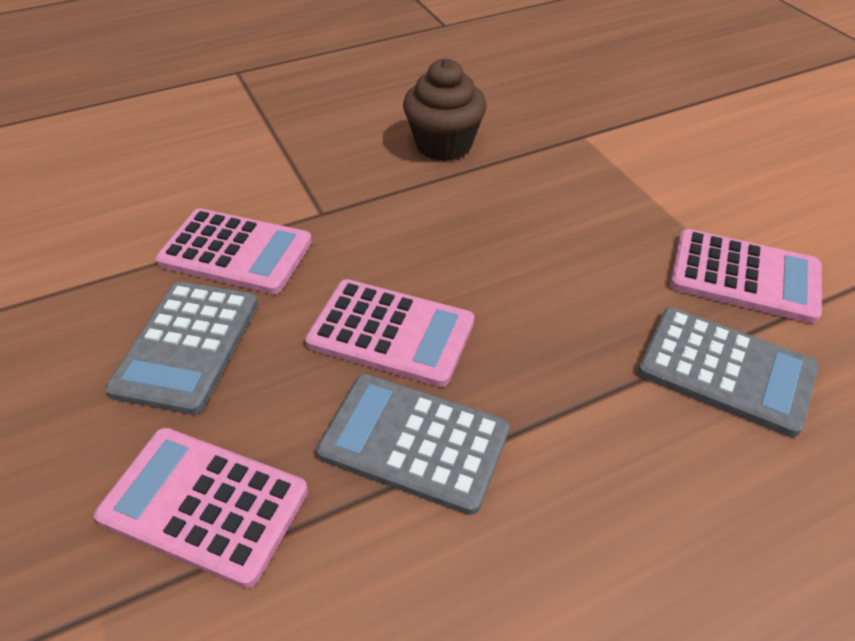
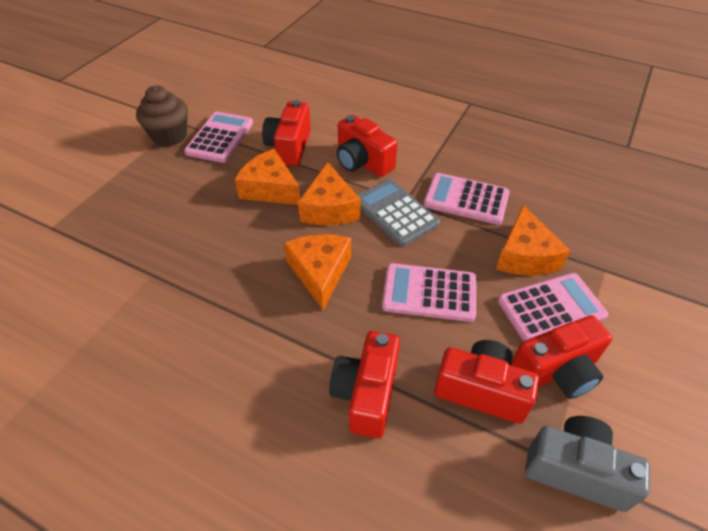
grey calculator: 3 -> 1
grey camera: 0 -> 1
orange cheese: 0 -> 4
red camera: 0 -> 5

